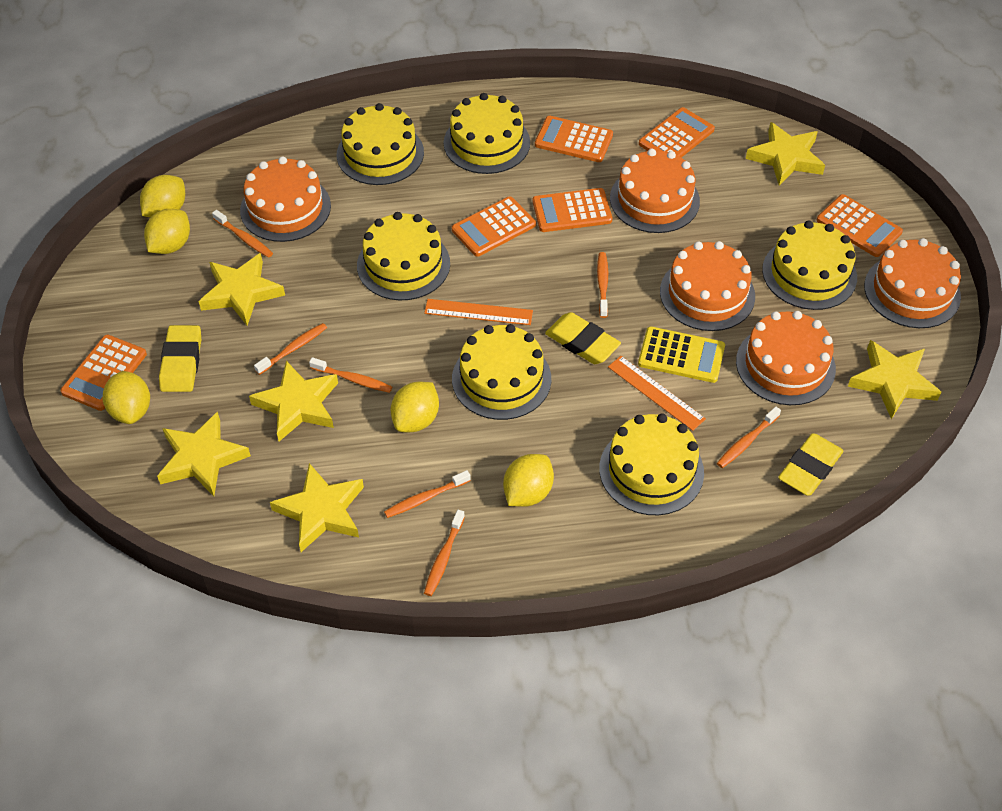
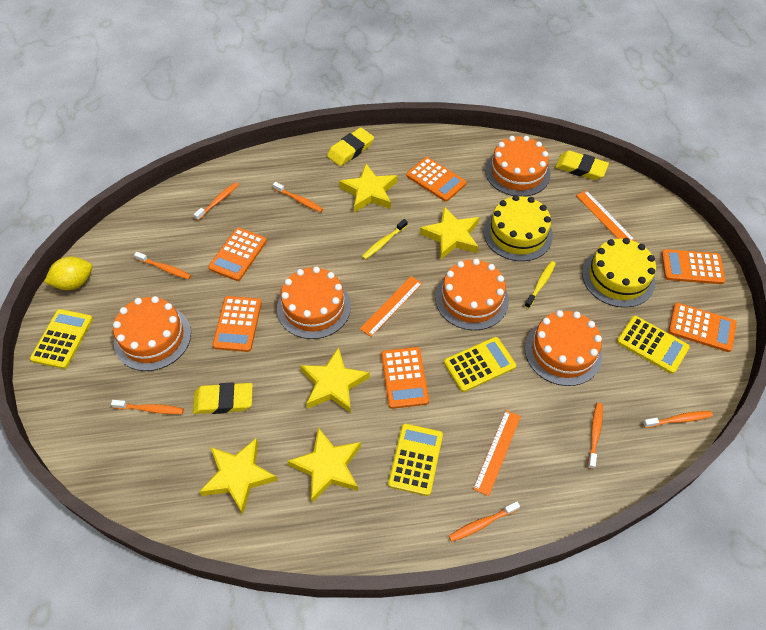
orange ruler: 2 -> 3
yellow cake: 6 -> 2
yellow calculator: 1 -> 4
yellow lemon: 5 -> 1
yellow star: 6 -> 5
yellow toothbrush: 0 -> 2

